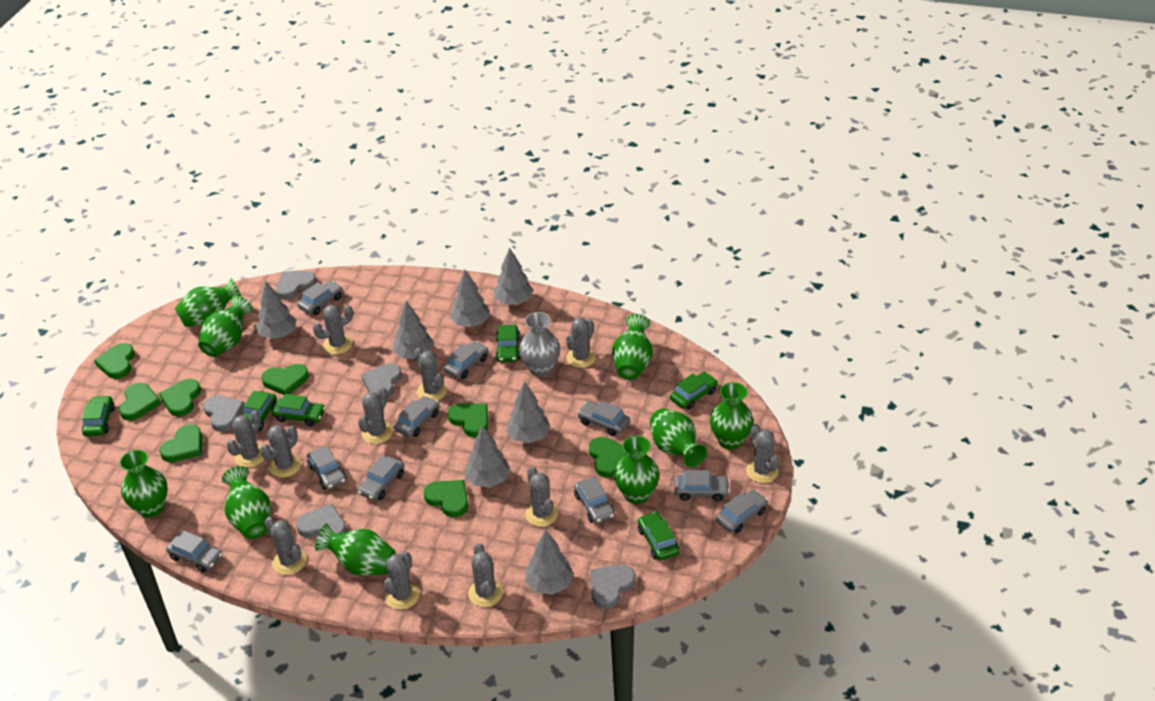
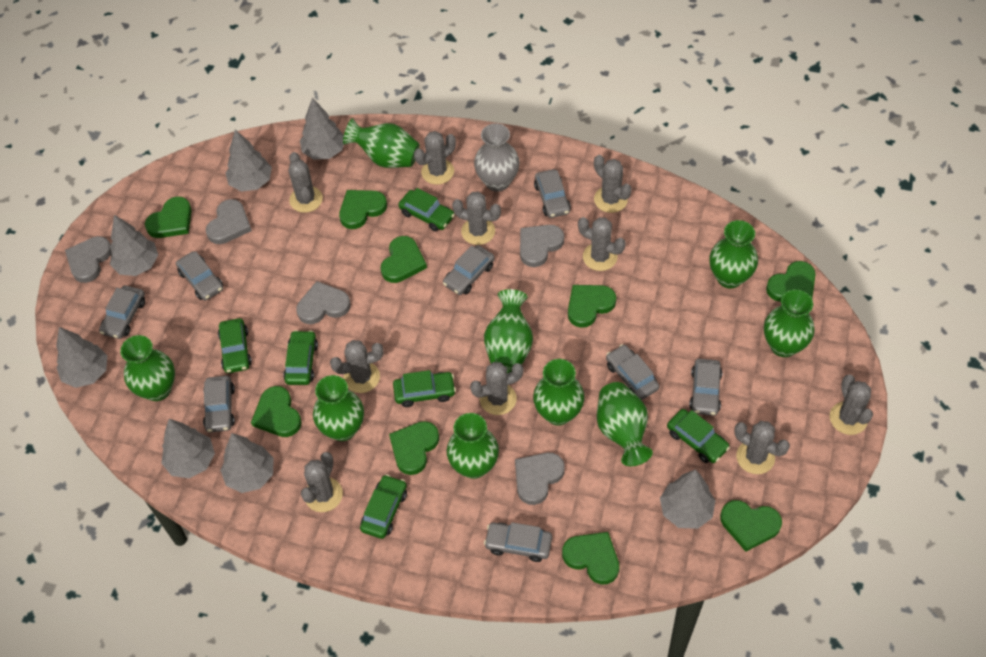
green heart: 8 -> 9
grey cactus: 11 -> 10
grey car: 10 -> 8

